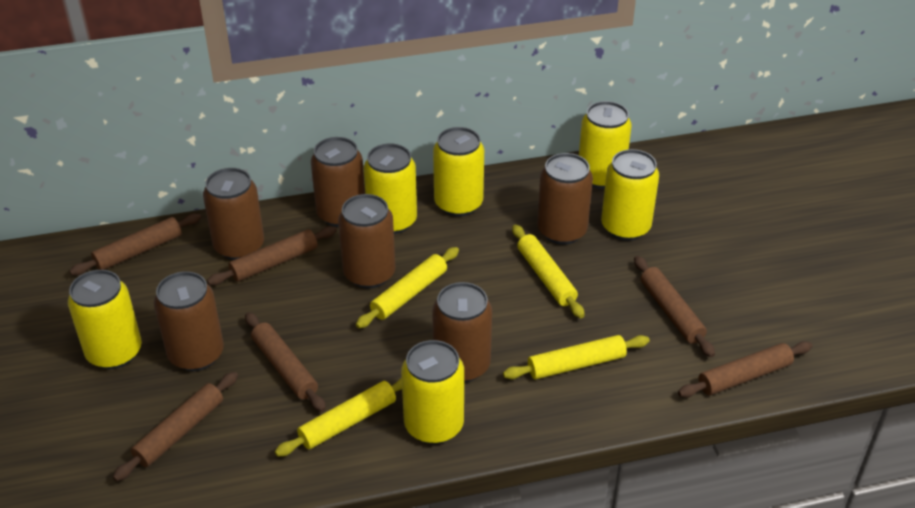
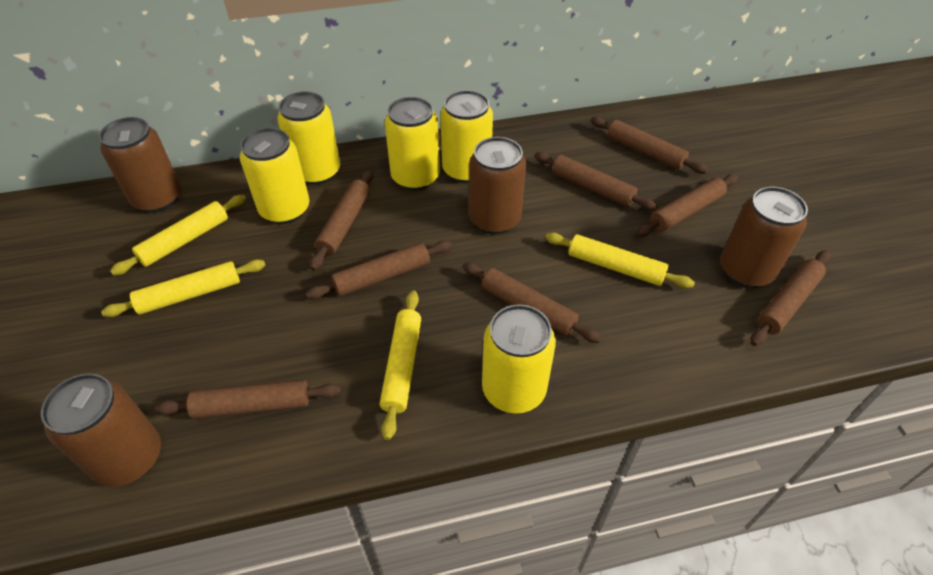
brown can: 6 -> 4
brown rolling pin: 6 -> 8
yellow can: 6 -> 5

